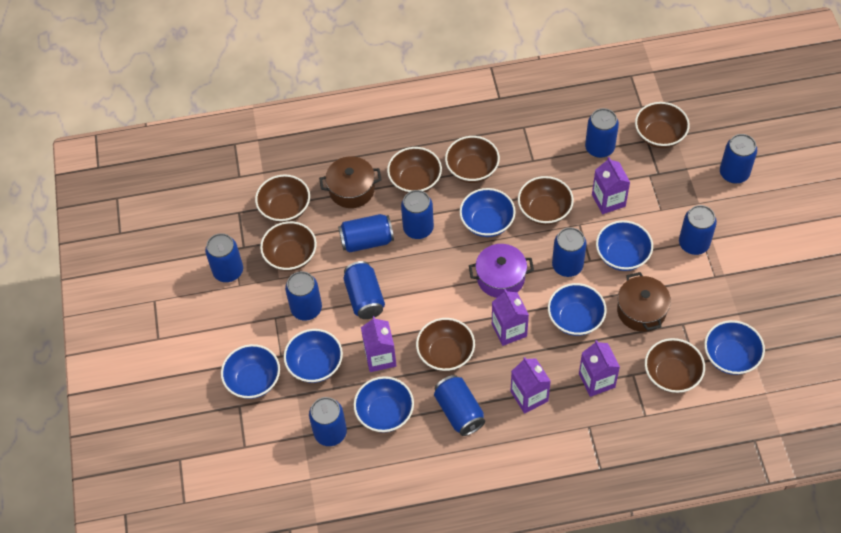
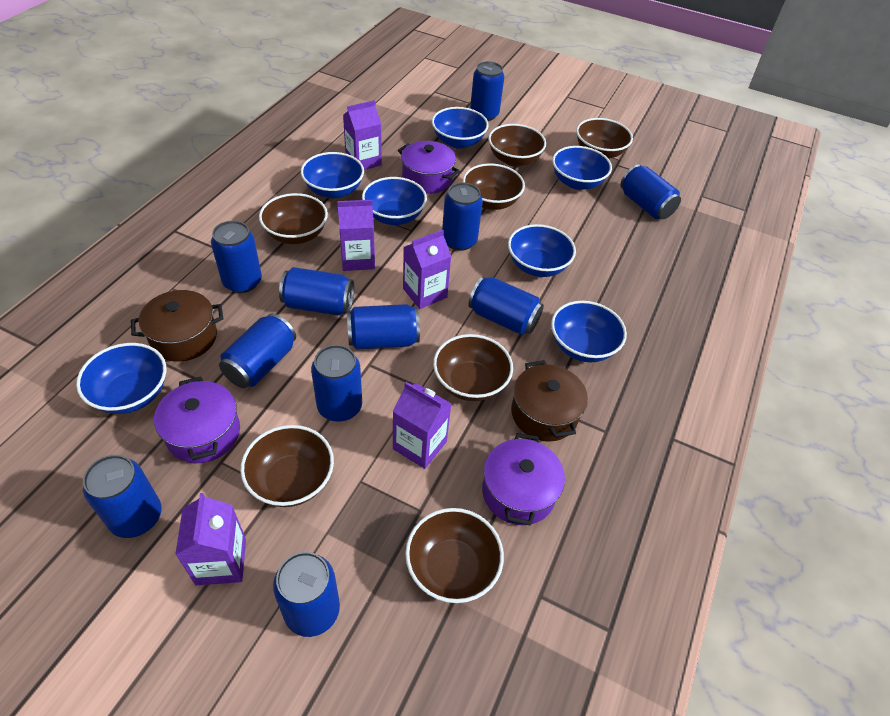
brown bowl: 8 -> 7
purple pot: 1 -> 3

